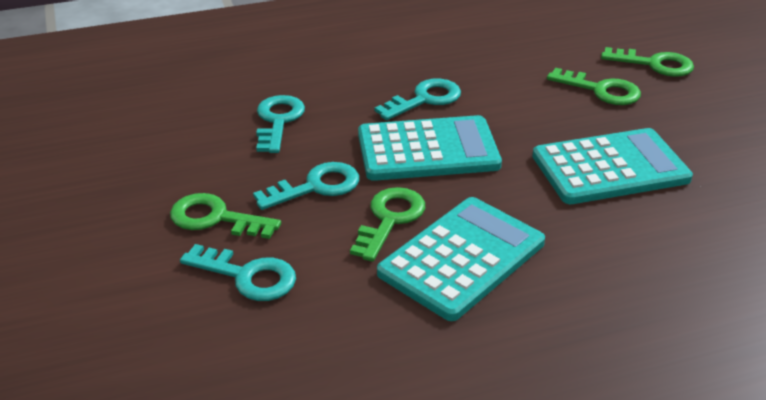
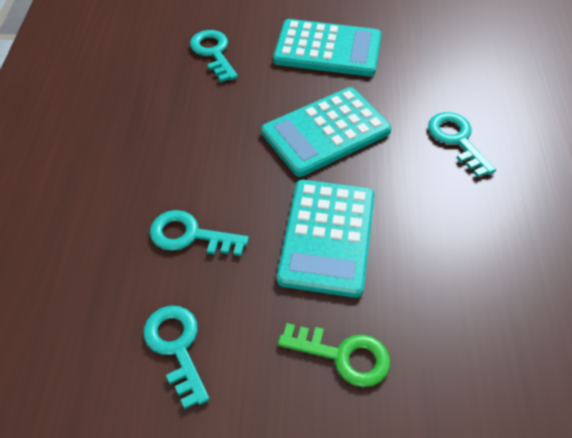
green key: 4 -> 1

